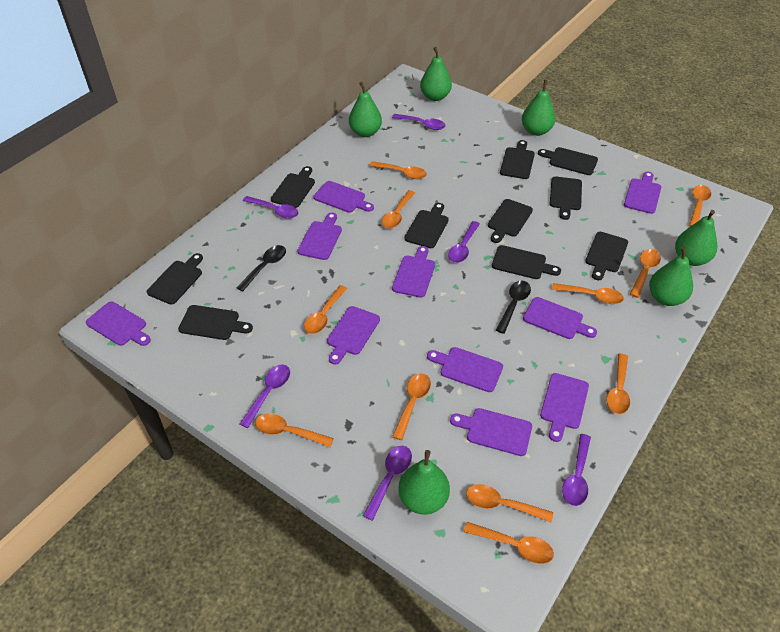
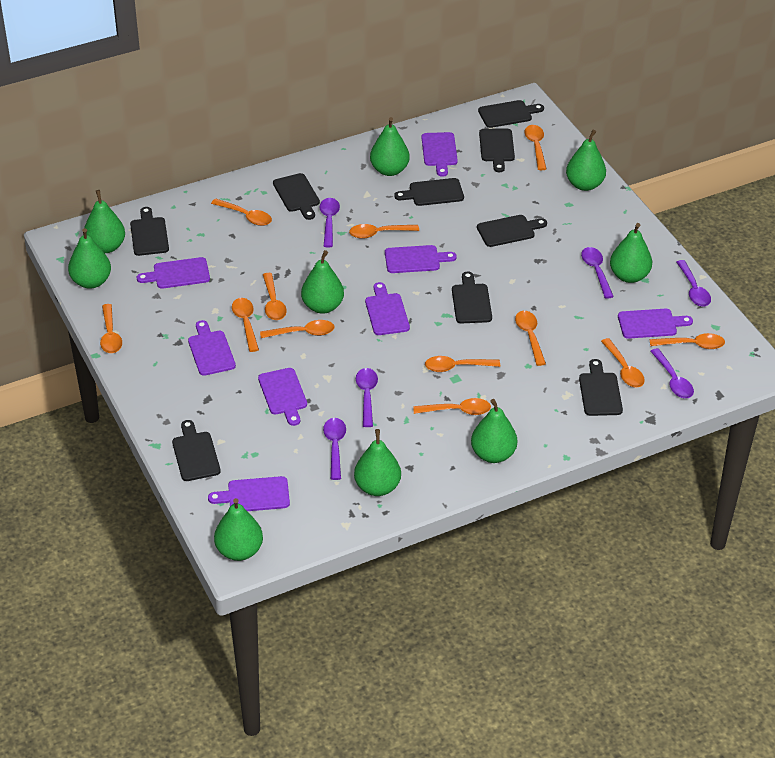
black cutting board: 10 -> 9
black spoon: 2 -> 0
green pear: 6 -> 9
orange spoon: 11 -> 12
purple cutting board: 10 -> 8

